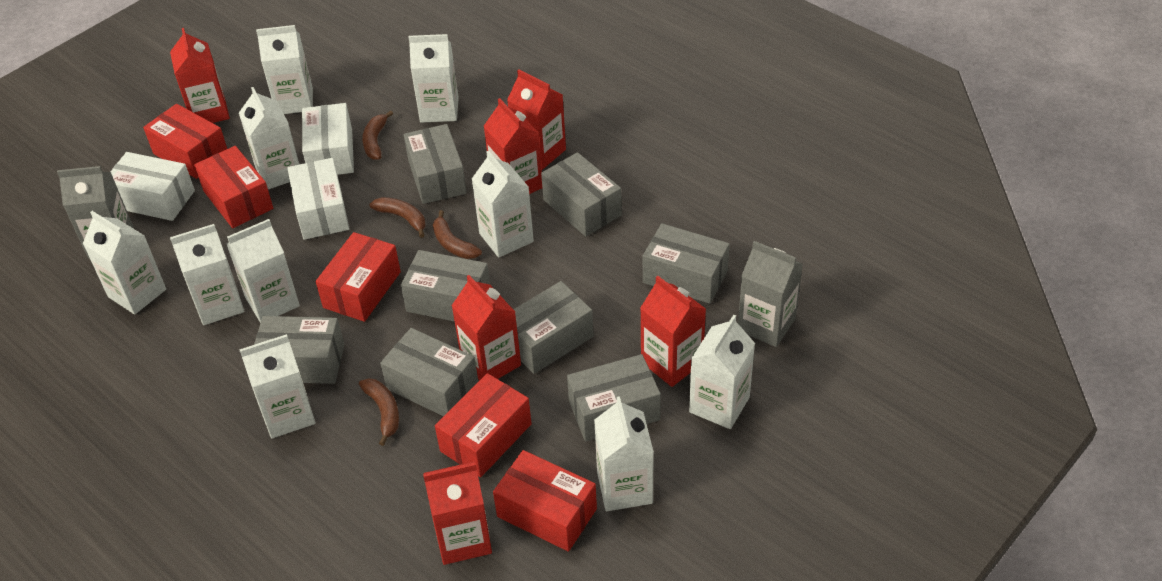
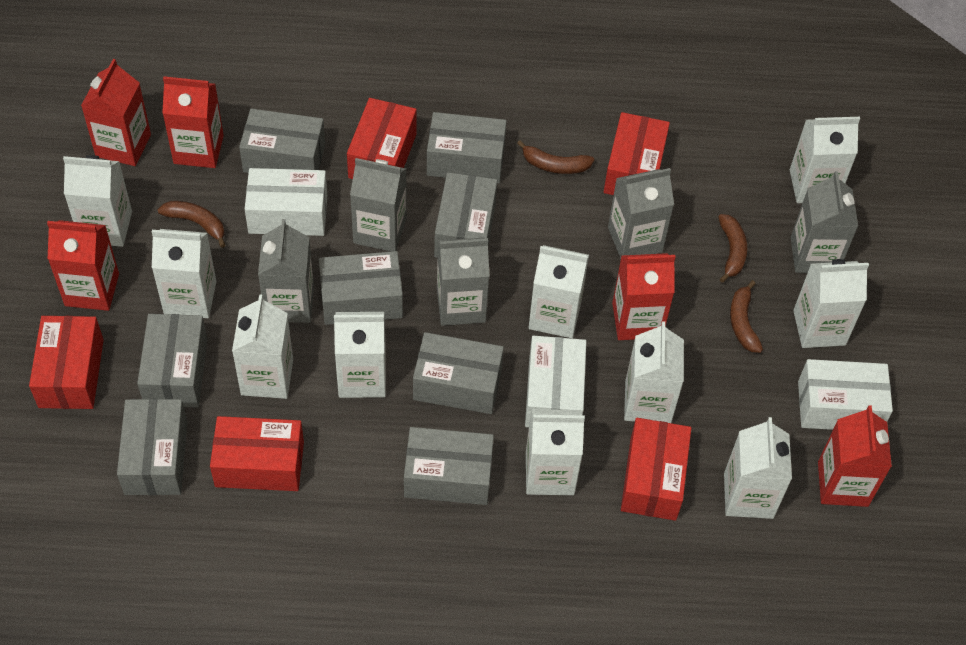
grey carton: 2 -> 5
red carton: 6 -> 5

